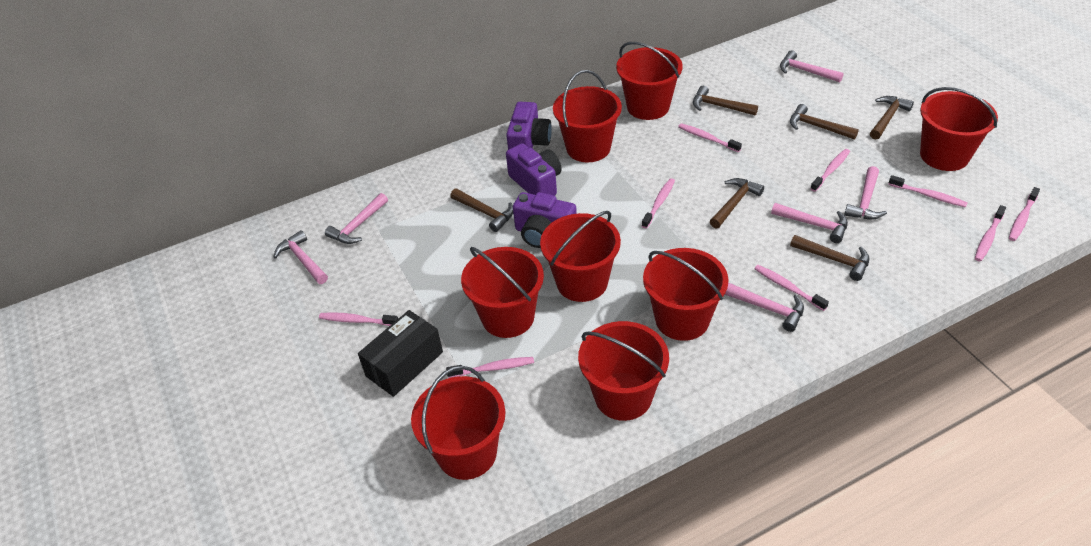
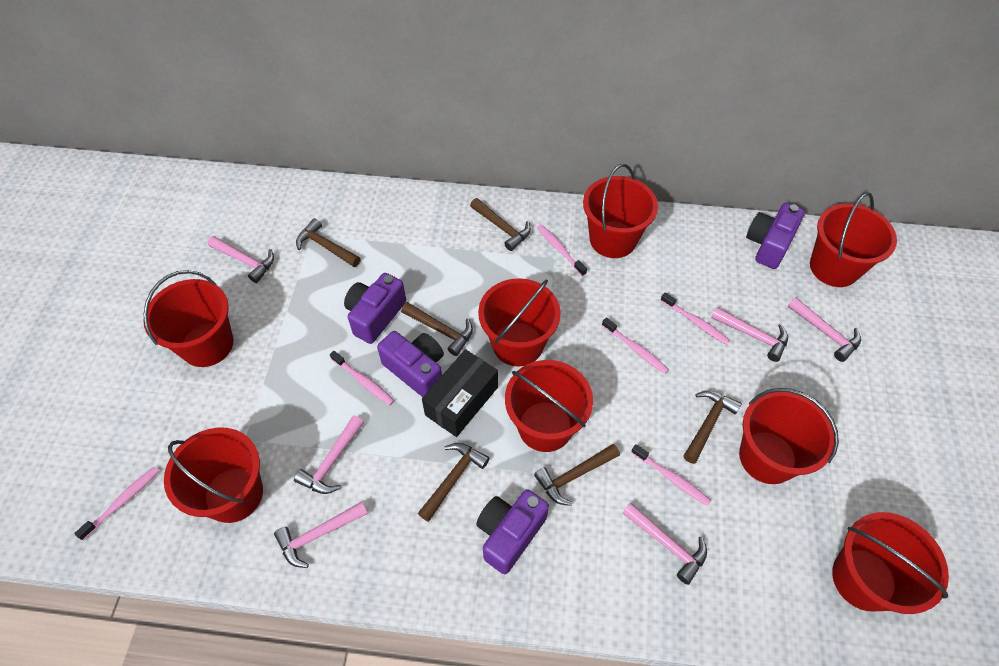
pink toothbrush: 9 -> 6
purple camera: 3 -> 4

